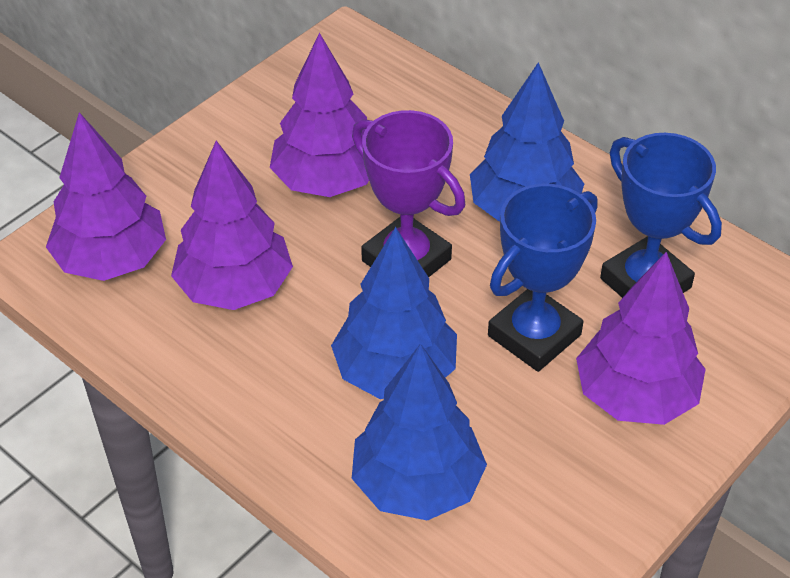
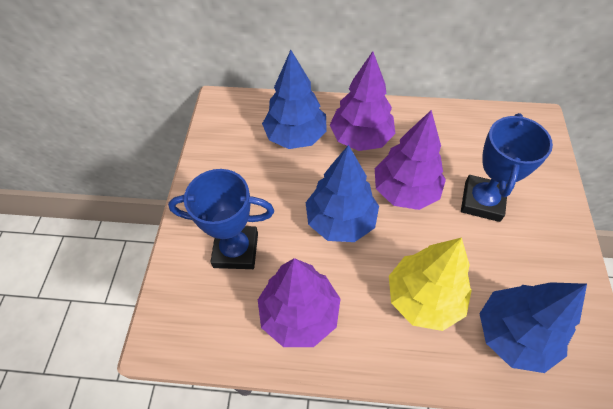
purple tree: 4 -> 3
purple trophy: 1 -> 0
yellow tree: 0 -> 1

